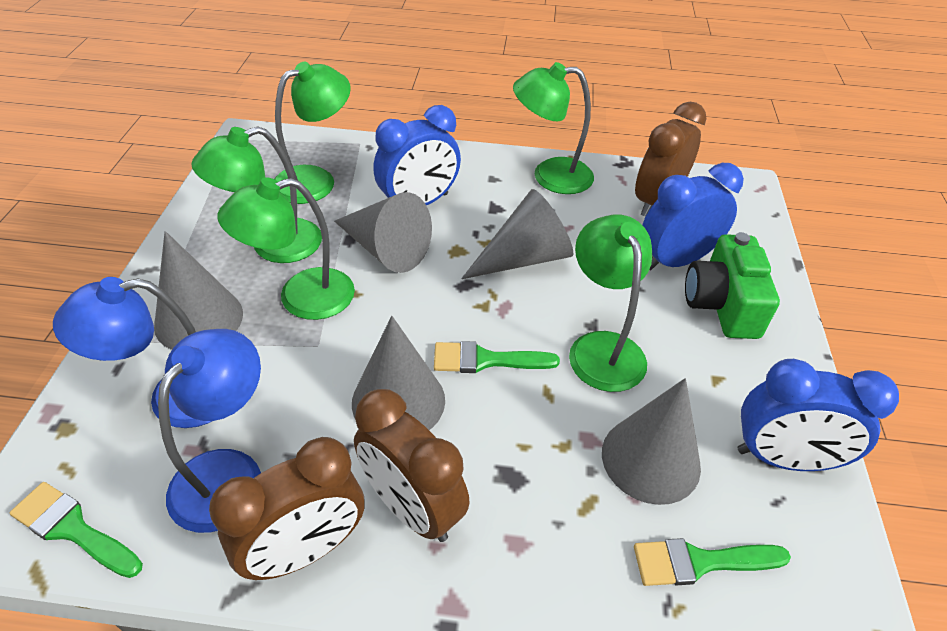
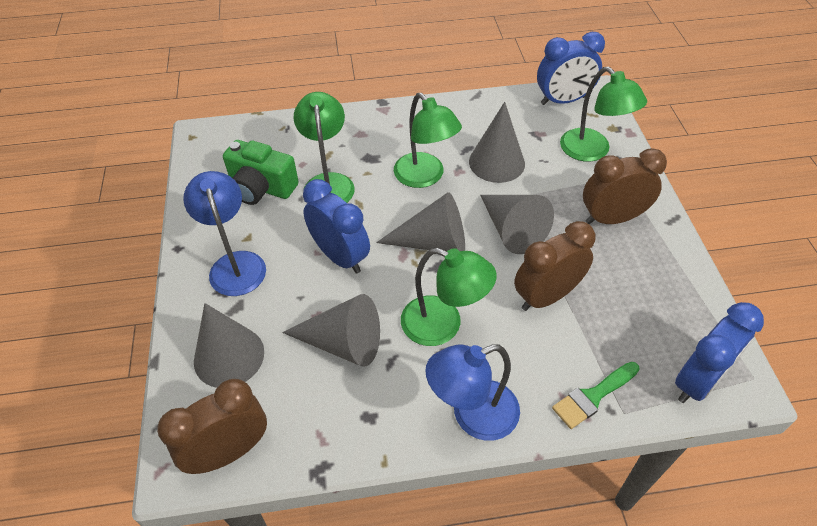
green brush: 3 -> 1
green lamp: 5 -> 4

